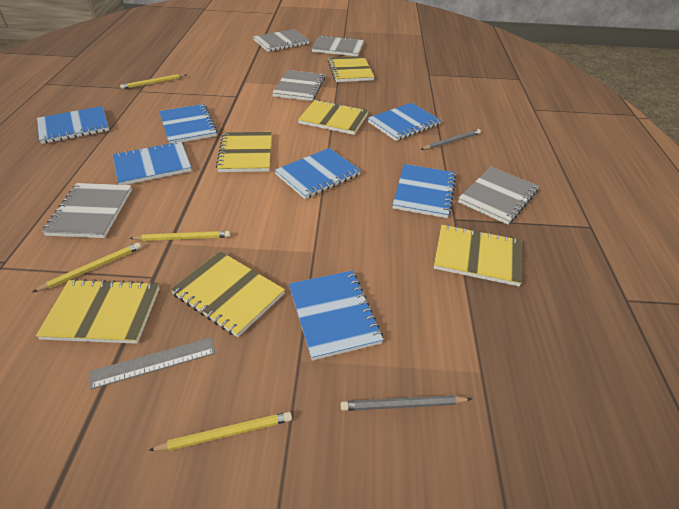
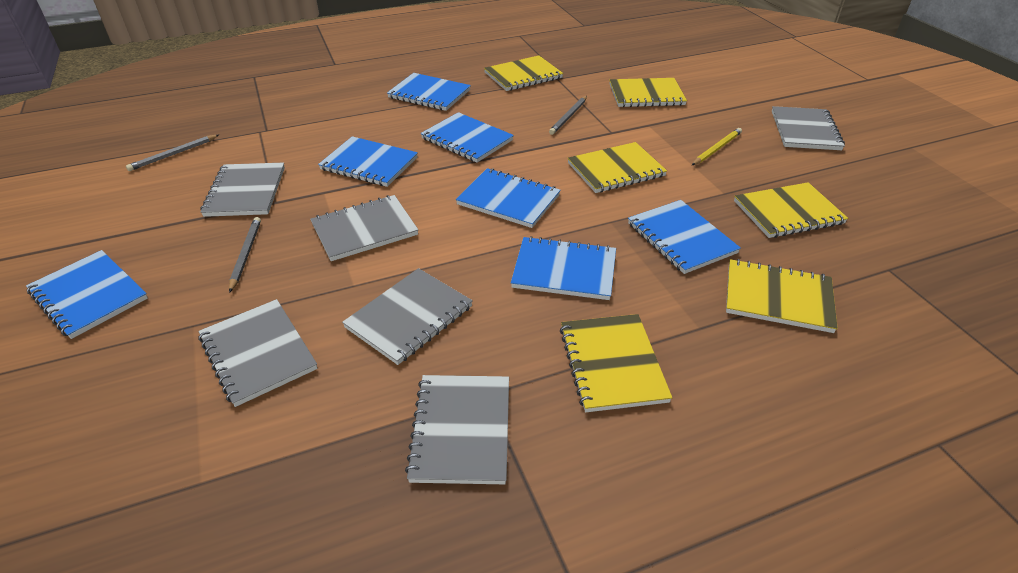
grey notebook: 5 -> 6
grey pencil: 2 -> 3
grey ruler: 1 -> 0
yellow pencil: 4 -> 1

